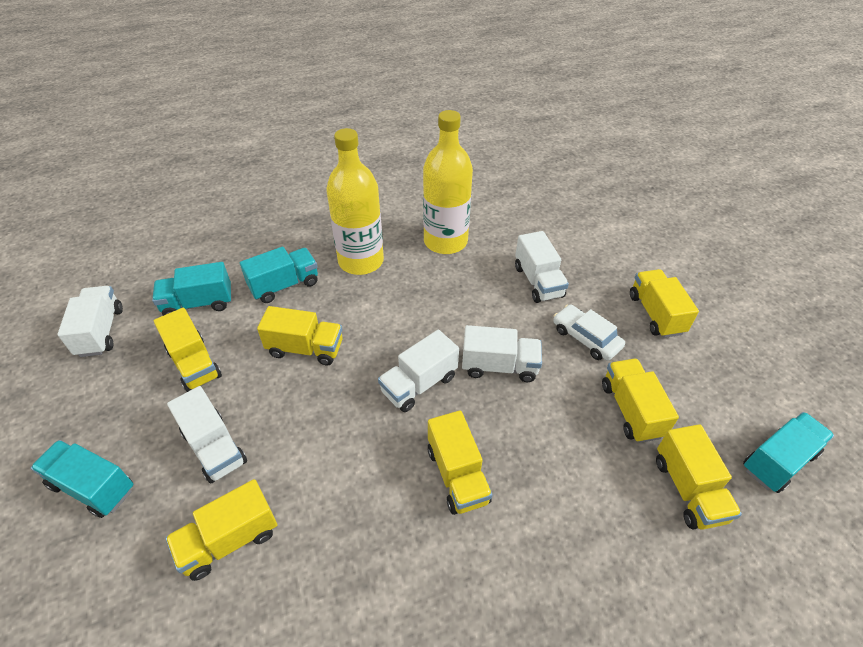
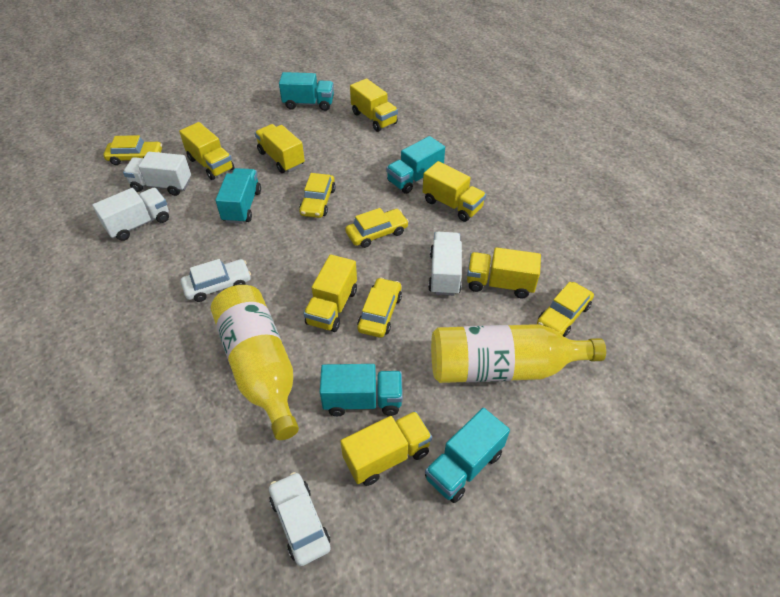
turquoise truck: 4 -> 5
white car: 1 -> 2
white truck: 5 -> 3
yellow car: 0 -> 5

